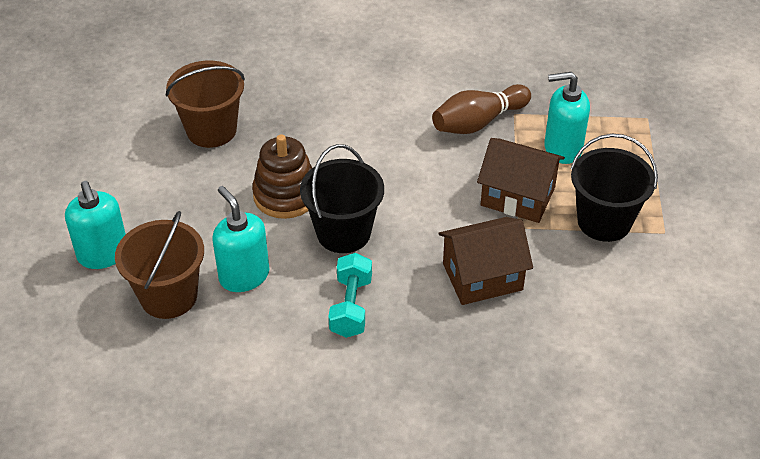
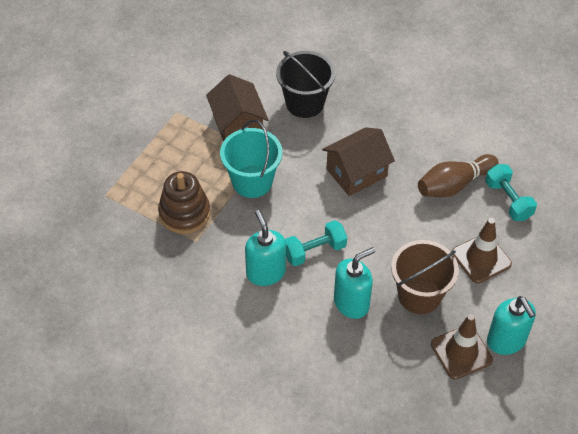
black bucket: 2 -> 1
brown bucket: 2 -> 1
brown traffic cone: 0 -> 2
turquoise bucket: 0 -> 1
turquoise dumbbell: 1 -> 2

